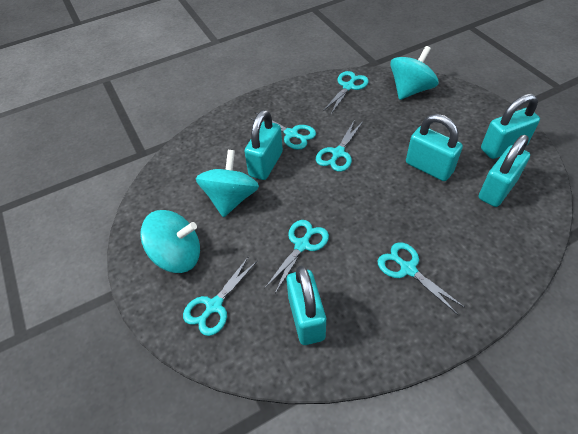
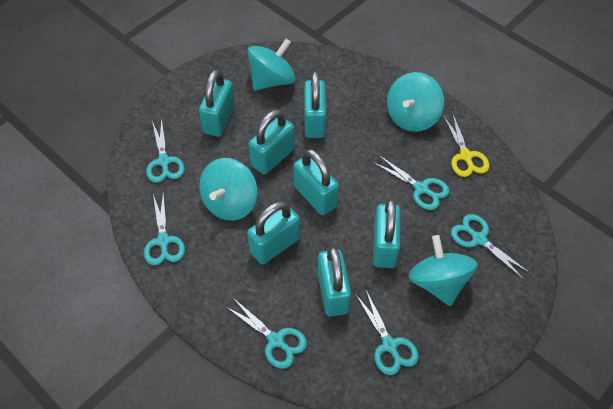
turquoise padlock: 5 -> 7
turquoise spinning top: 3 -> 4
yellow scissors: 0 -> 1

